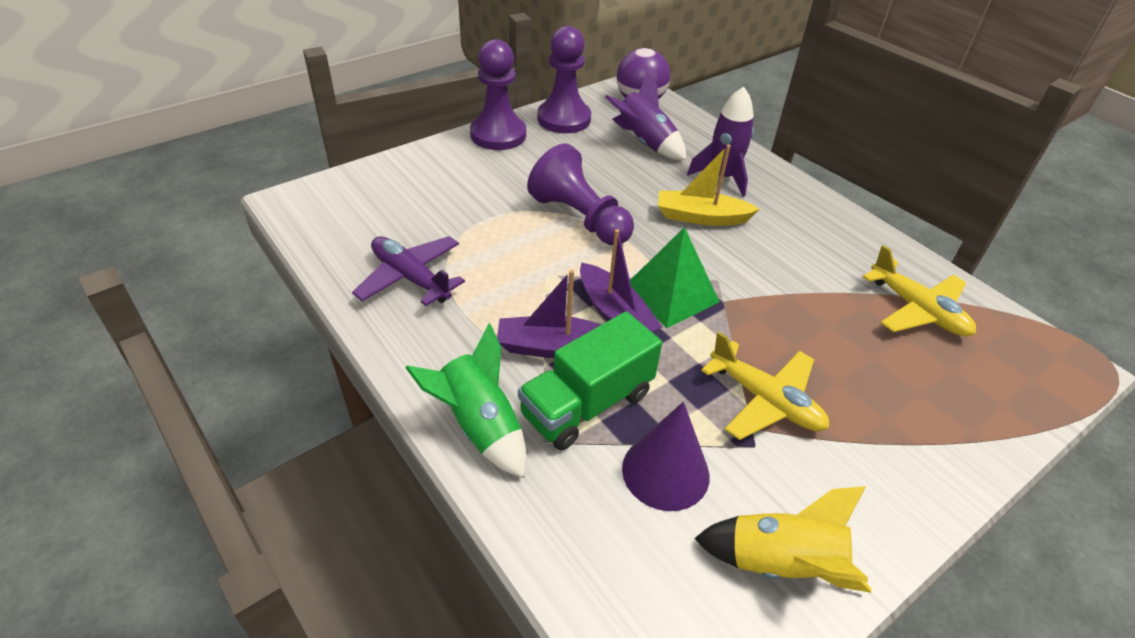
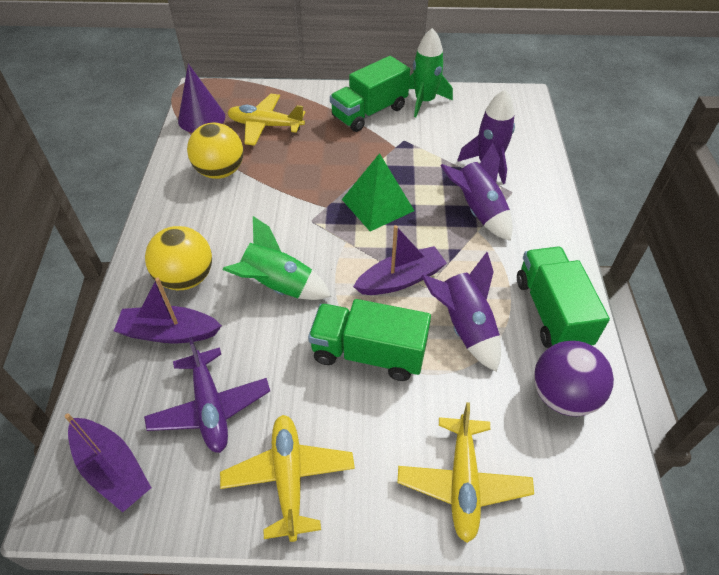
green rocket: 1 -> 2
green truck: 1 -> 3
purple boat: 2 -> 3
purple pawn: 3 -> 0
purple rocket: 2 -> 3
yellow ball: 0 -> 2
yellow boat: 1 -> 0
yellow plane: 2 -> 3
yellow rocket: 1 -> 0

